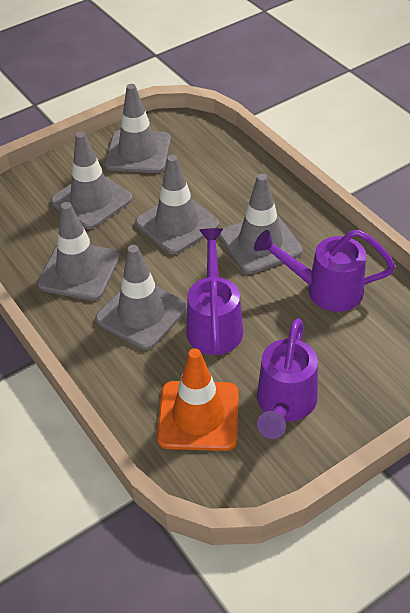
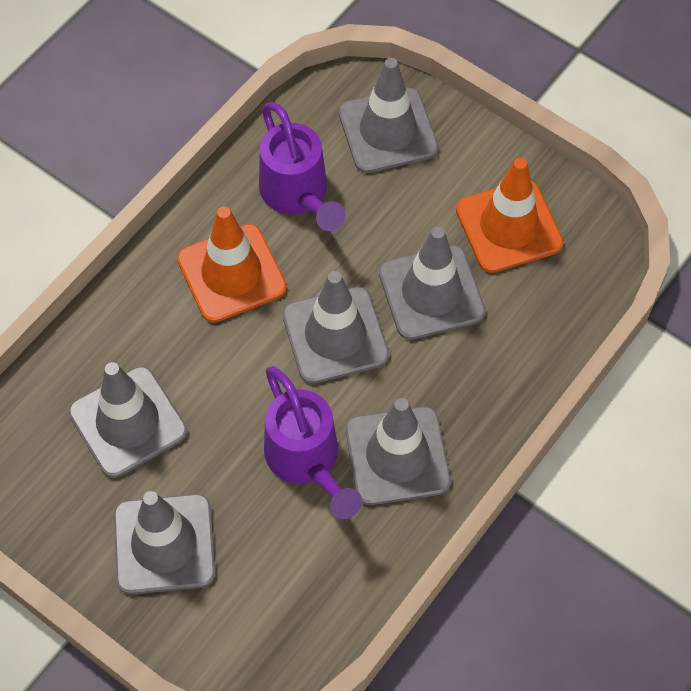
orange traffic cone: 1 -> 2
purple watering can: 3 -> 2

